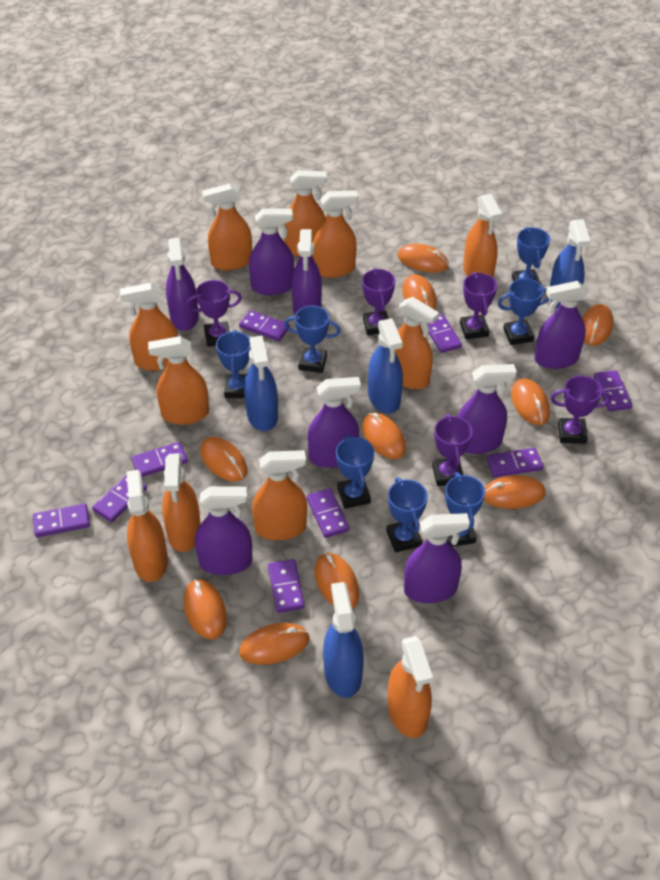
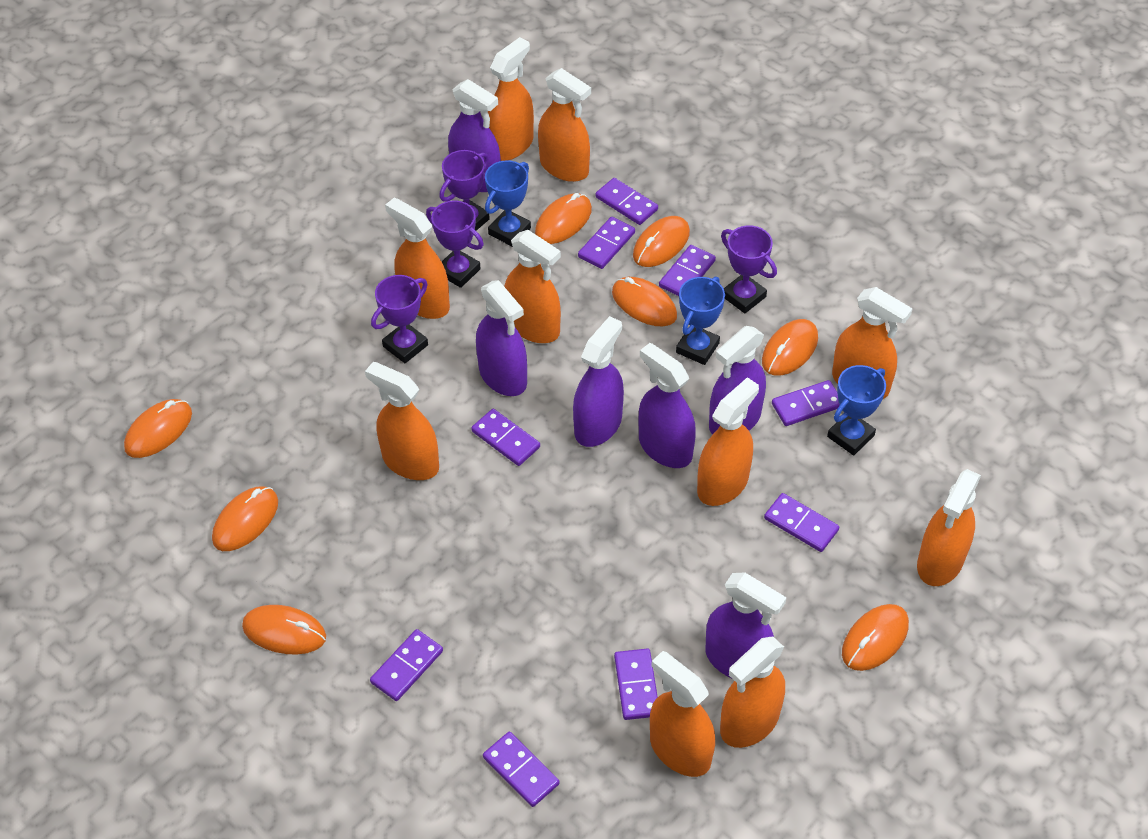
blue spray bottle: 4 -> 0
blue trophy: 7 -> 3
orange mouse: 10 -> 8
orange spray bottle: 11 -> 10
purple spray bottle: 8 -> 6
purple trophy: 5 -> 4

